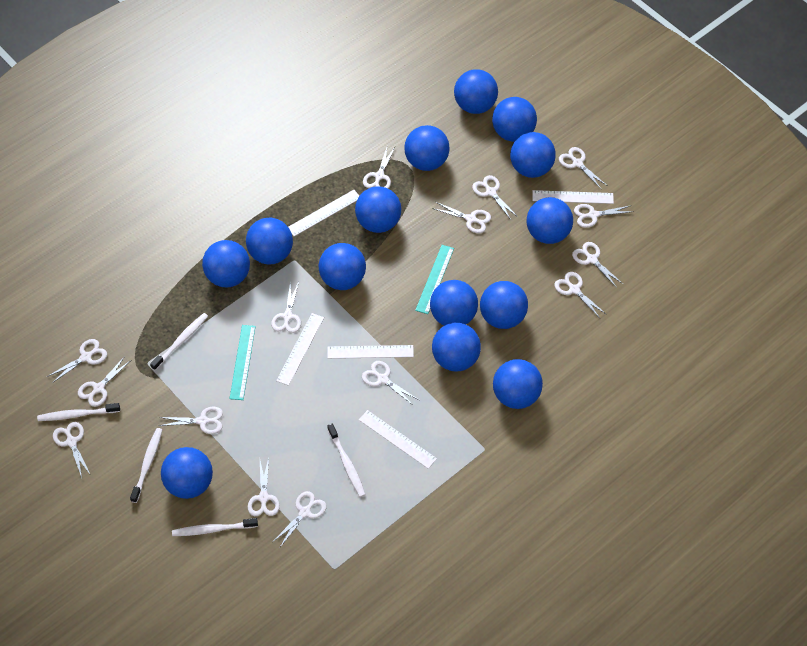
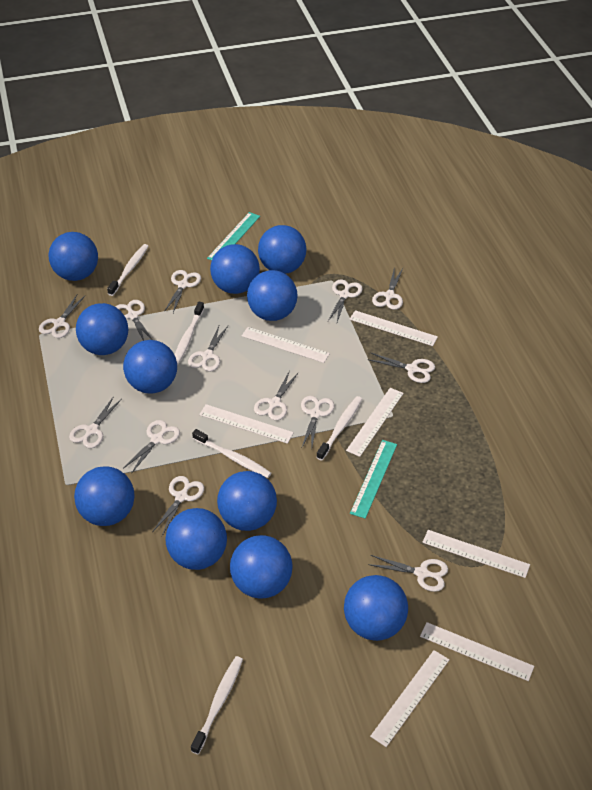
blue ball: 14 -> 11
white ruler: 5 -> 7
white scissors: 15 -> 13

